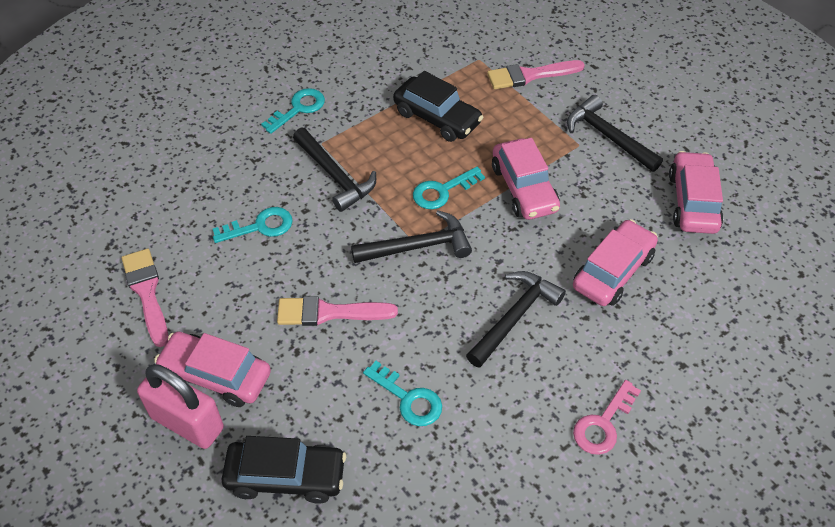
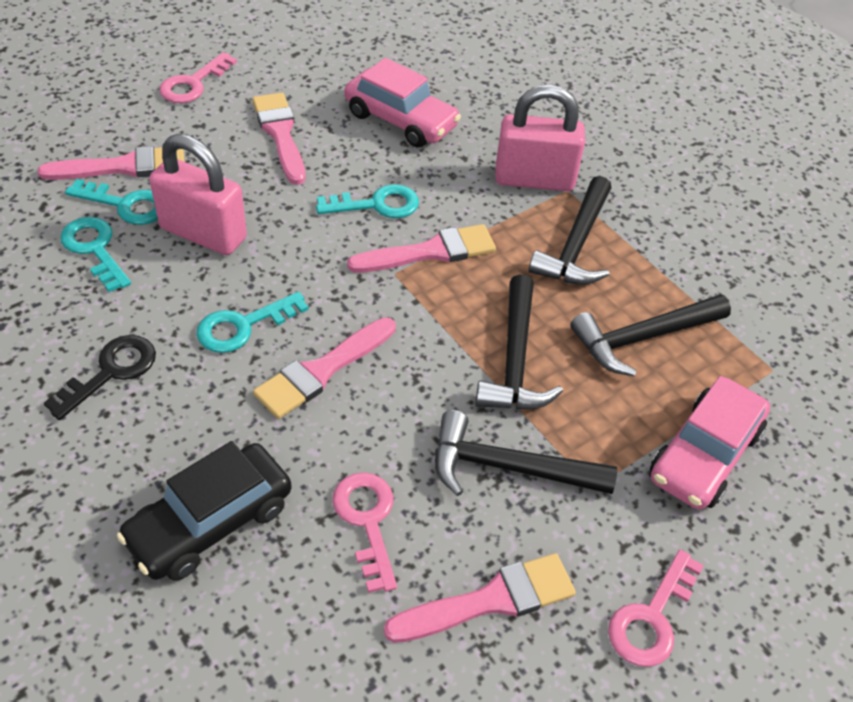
black car: 2 -> 1
black key: 0 -> 1
pink brush: 3 -> 5
pink car: 4 -> 2
pink key: 1 -> 3
pink padlock: 1 -> 2

